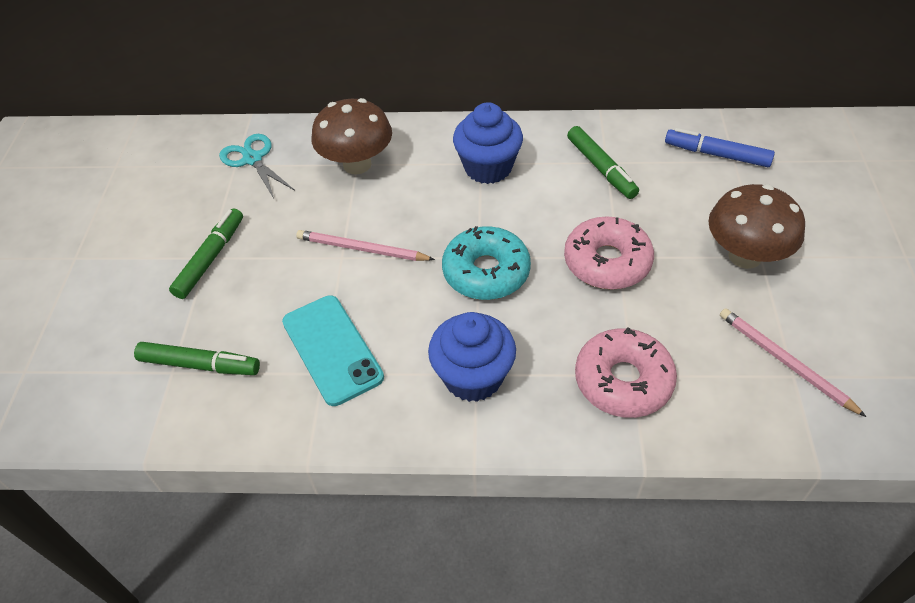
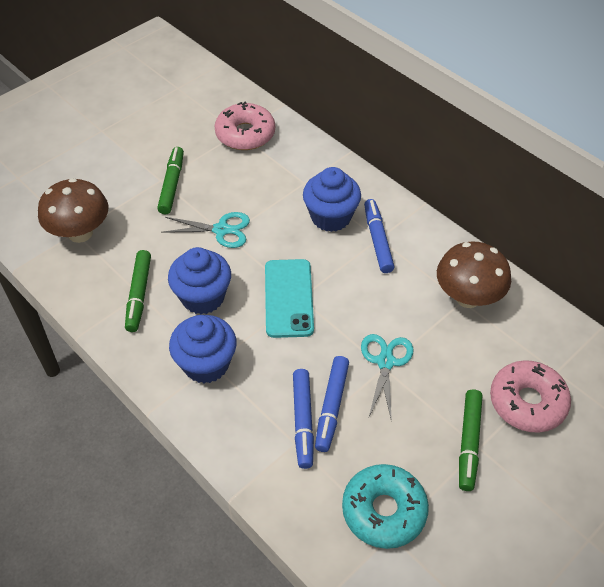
blue cupcake: 2 -> 3
blue marker: 1 -> 3
pink pencil: 2 -> 0
turquoise scissors: 1 -> 2

